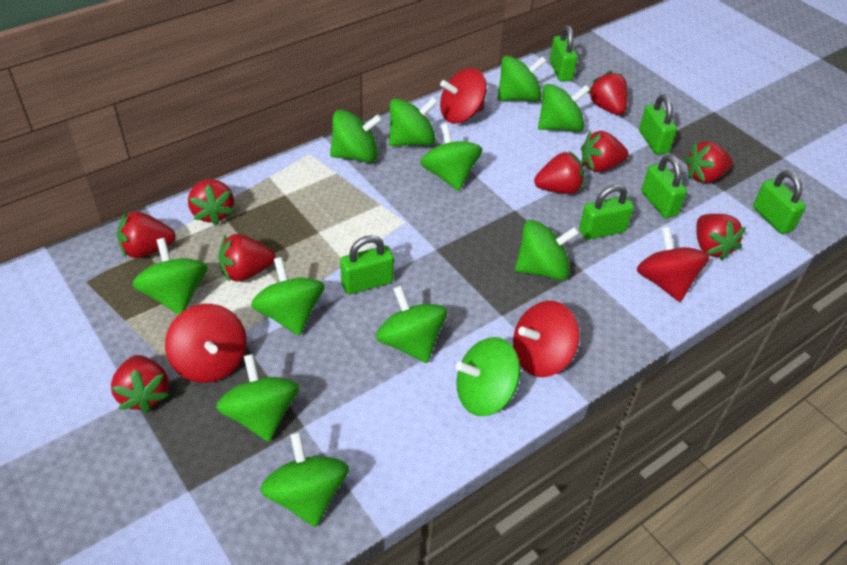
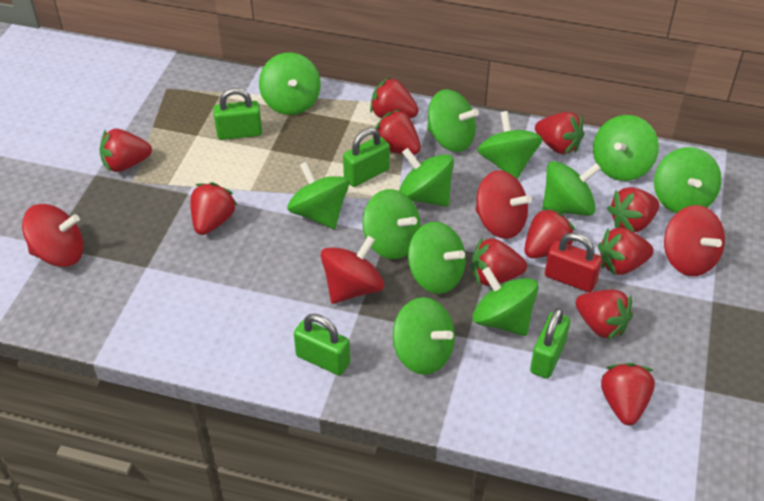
green padlock: 6 -> 4
red padlock: 0 -> 1
red strawberry: 9 -> 11

